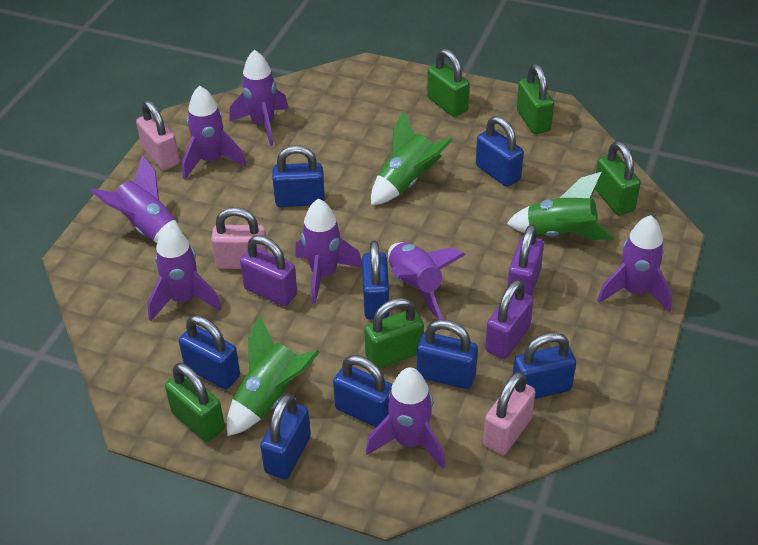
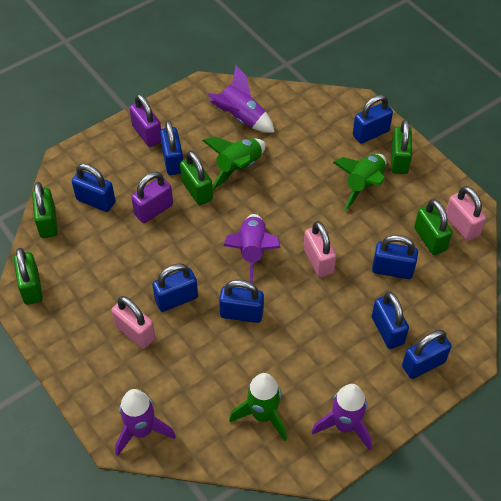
purple padlock: 3 -> 2
purple rocket: 8 -> 4

